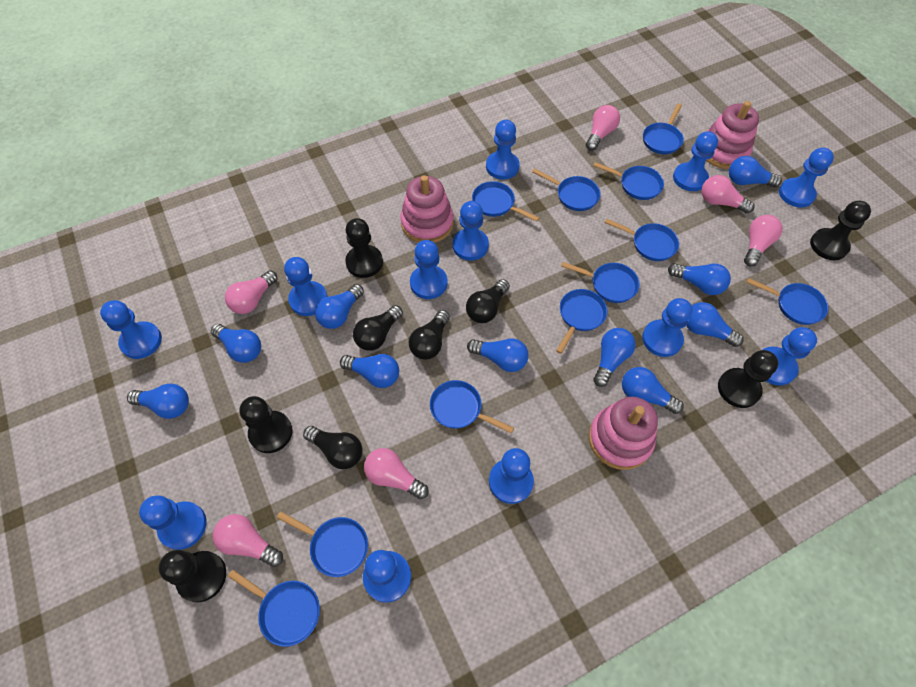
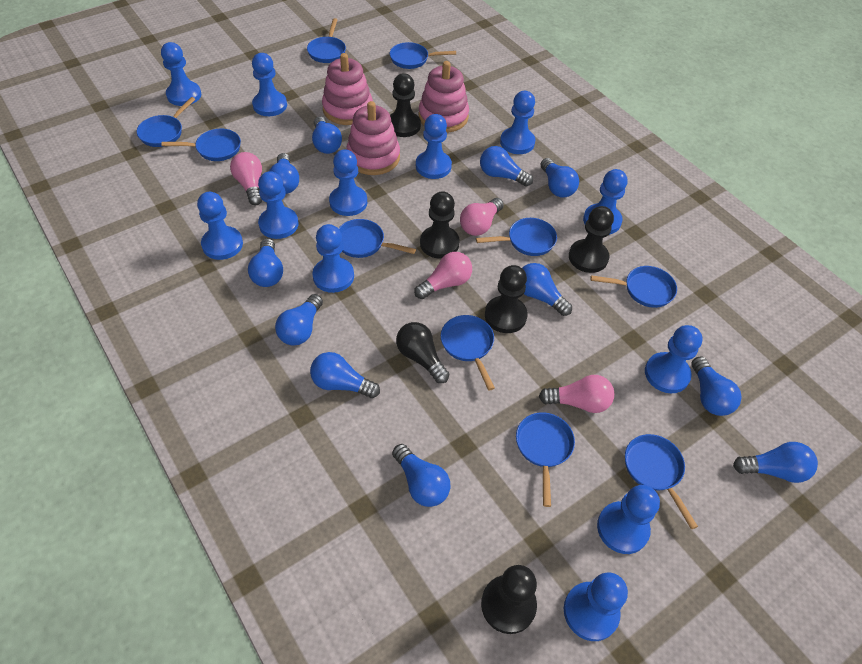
black light bulb: 4 -> 1
blue light bulb: 10 -> 11
blue pan: 11 -> 10
pink light bulb: 6 -> 4

